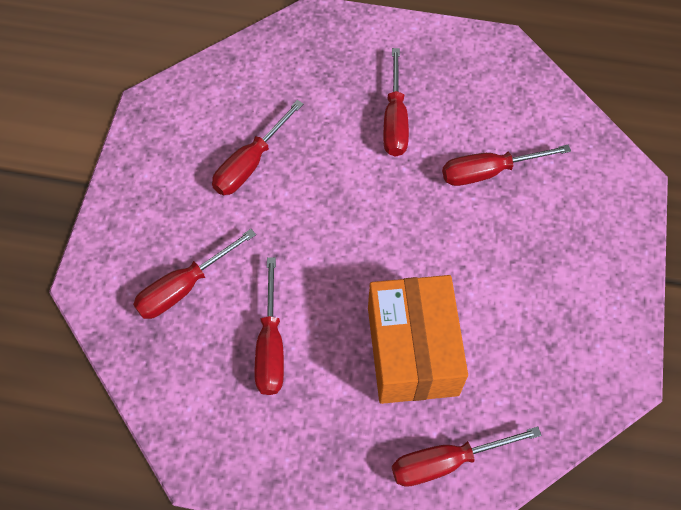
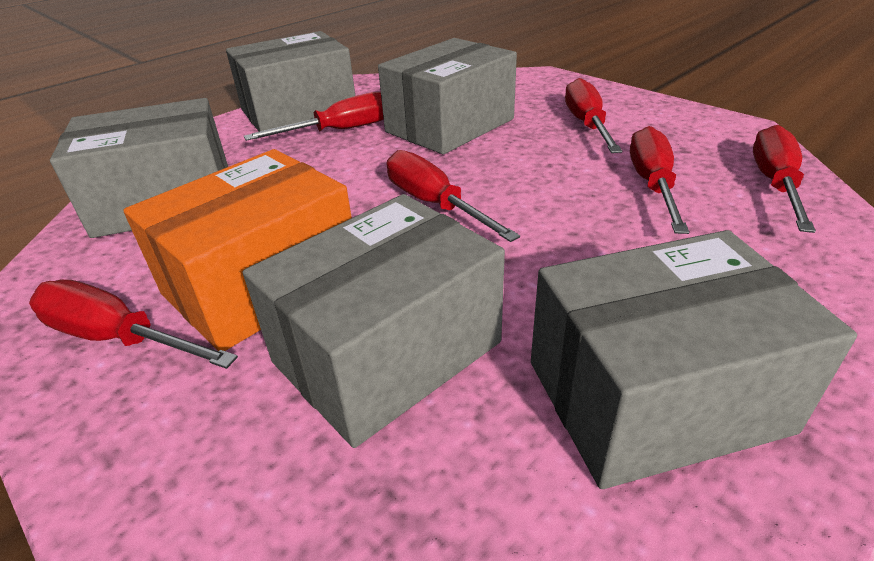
grey box: 0 -> 5

